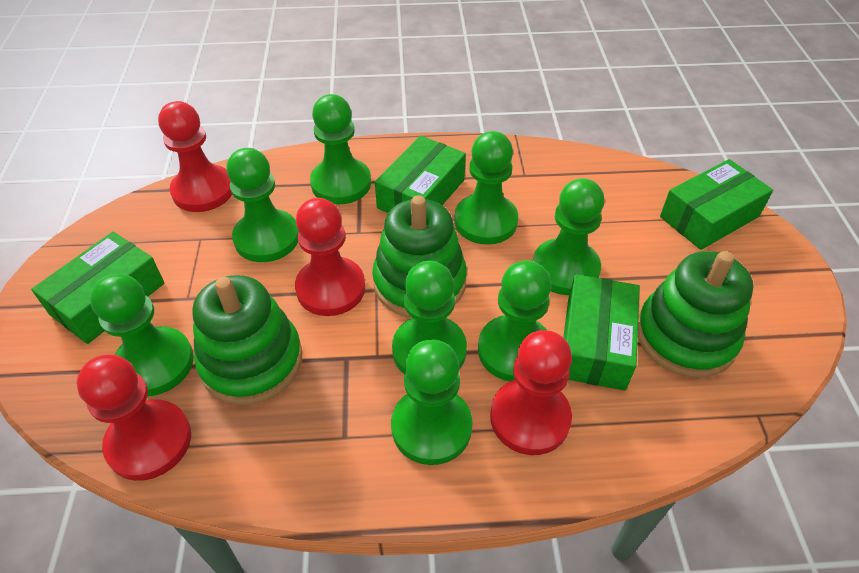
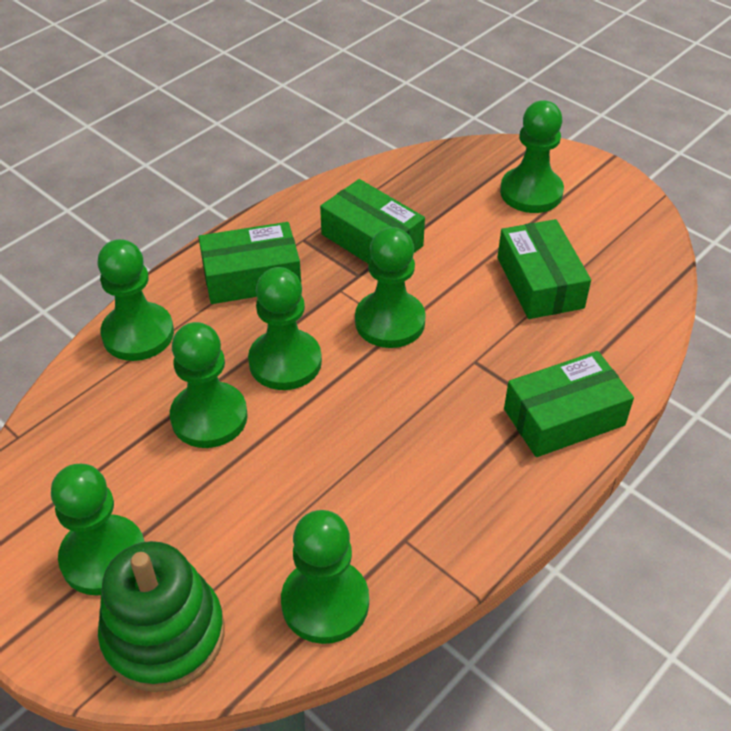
green pawn: 8 -> 7
green stacking toy: 3 -> 1
red pawn: 4 -> 0

